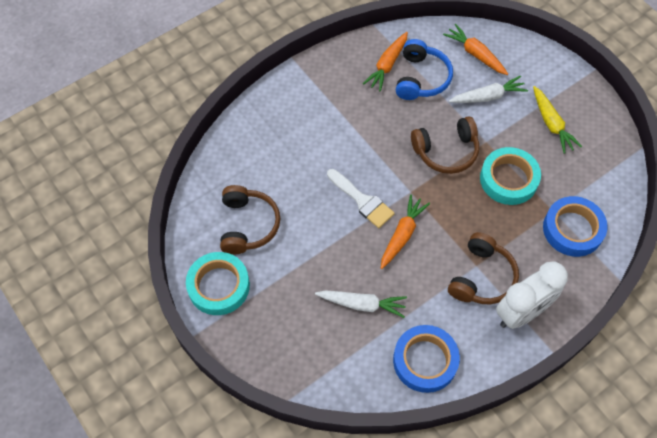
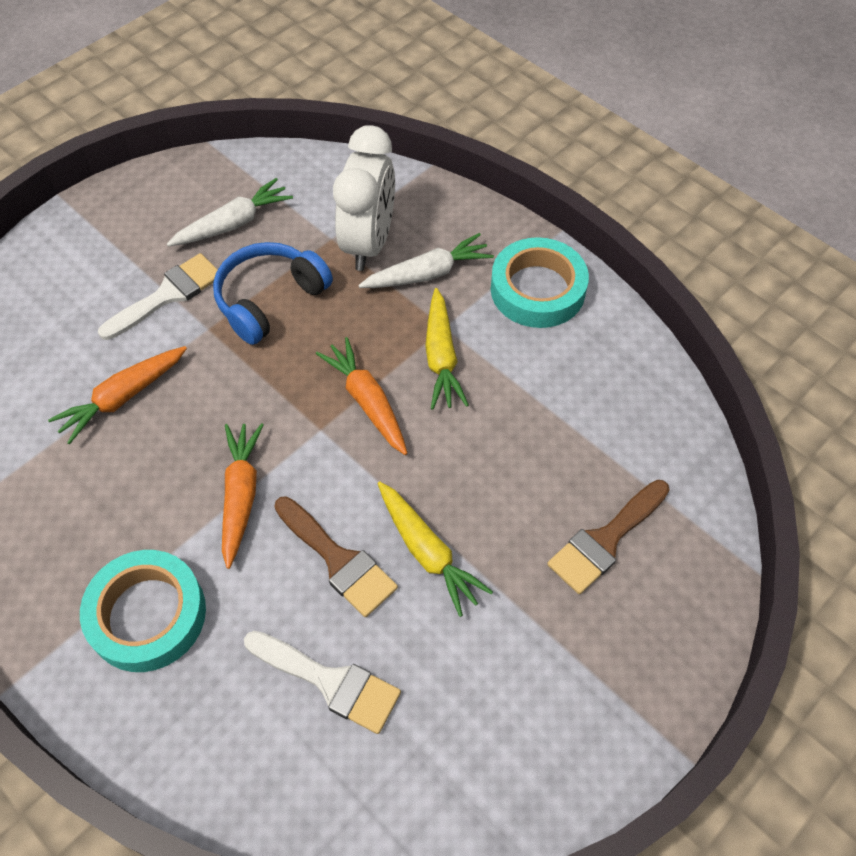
blue tape: 2 -> 0
brown brush: 0 -> 2
brown headphones: 3 -> 0
white brush: 1 -> 2
yellow carrot: 1 -> 2

